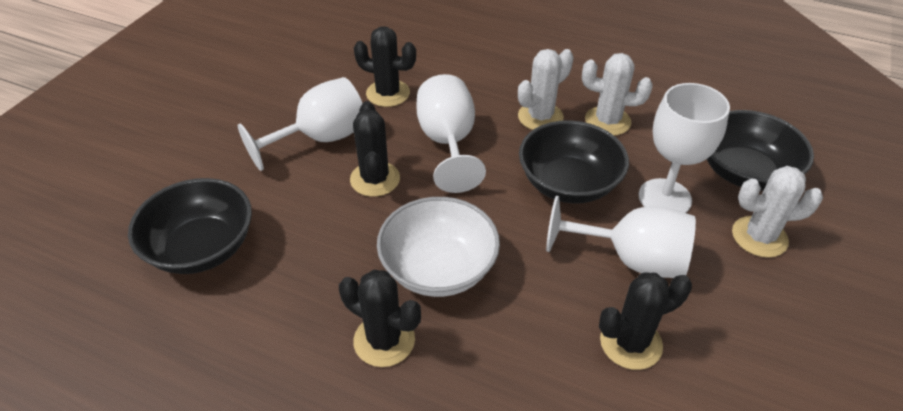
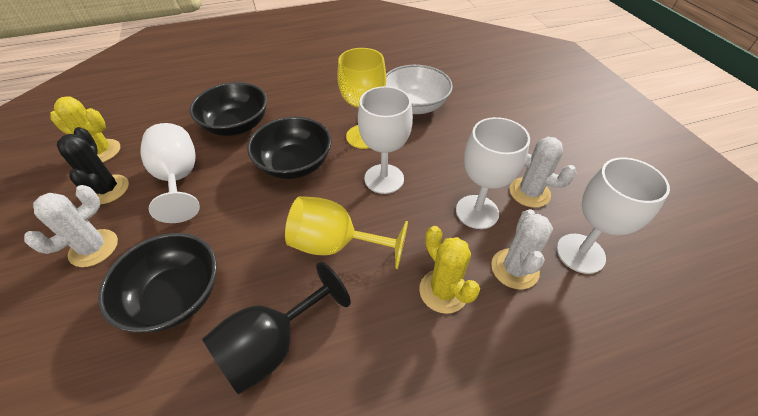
black cactus: 4 -> 1
black goblet: 0 -> 1
yellow cactus: 0 -> 2
yellow goblet: 0 -> 2

